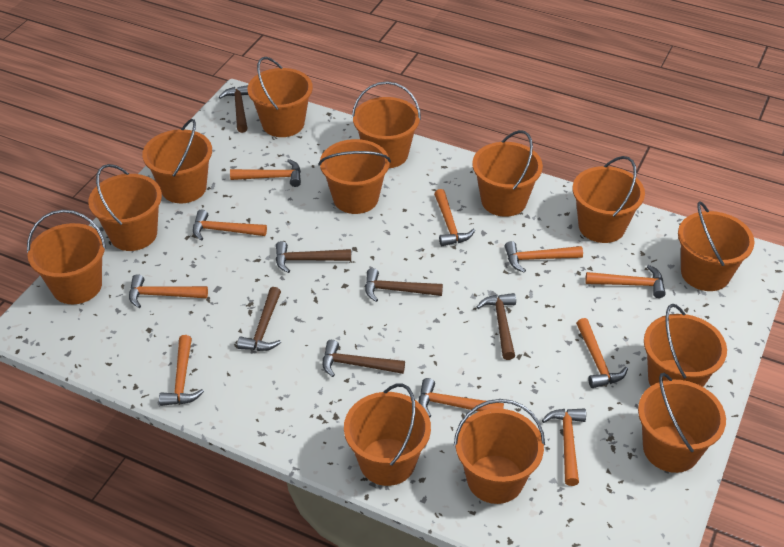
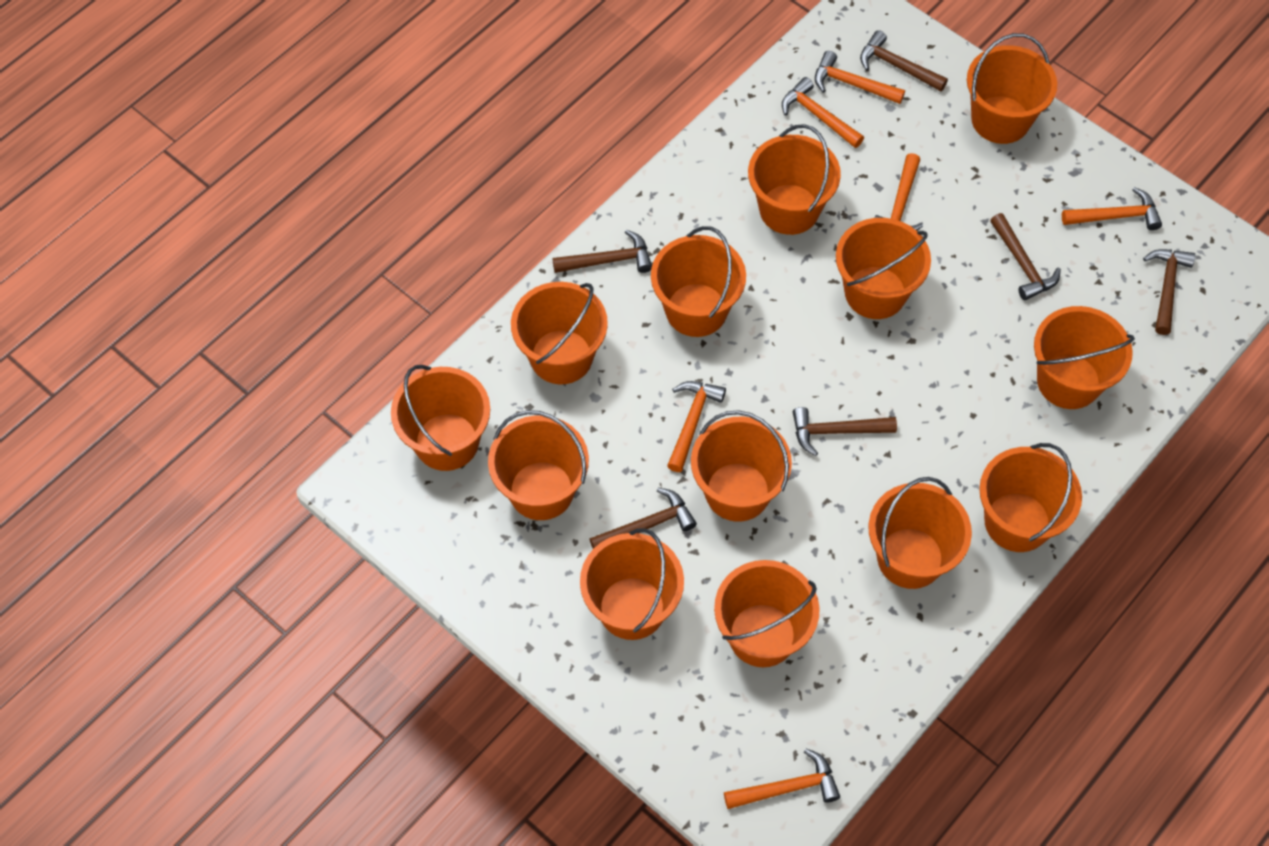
orange hammer: 10 -> 6

